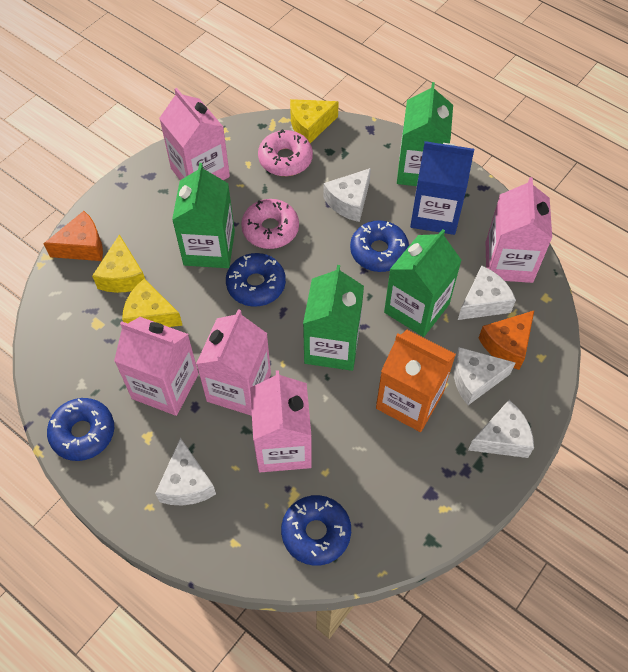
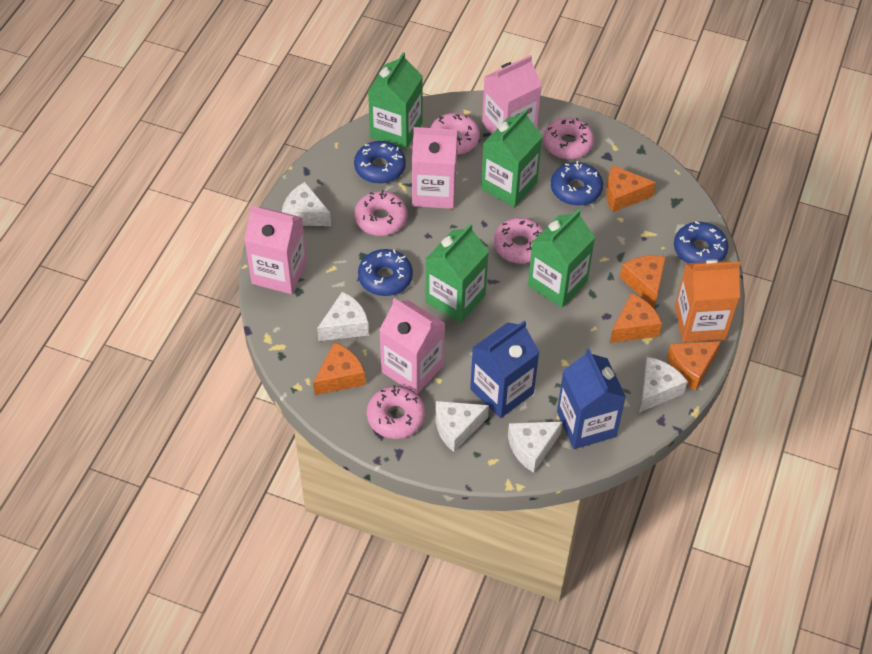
blue carton: 1 -> 2
orange cheese: 2 -> 5
pink carton: 5 -> 4
pink donut: 2 -> 5
yellow cheese: 3 -> 0

